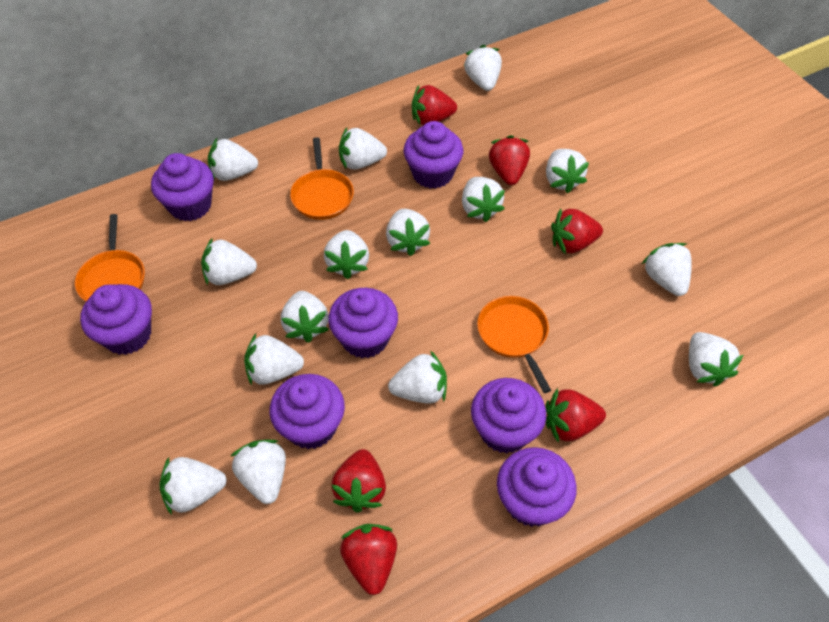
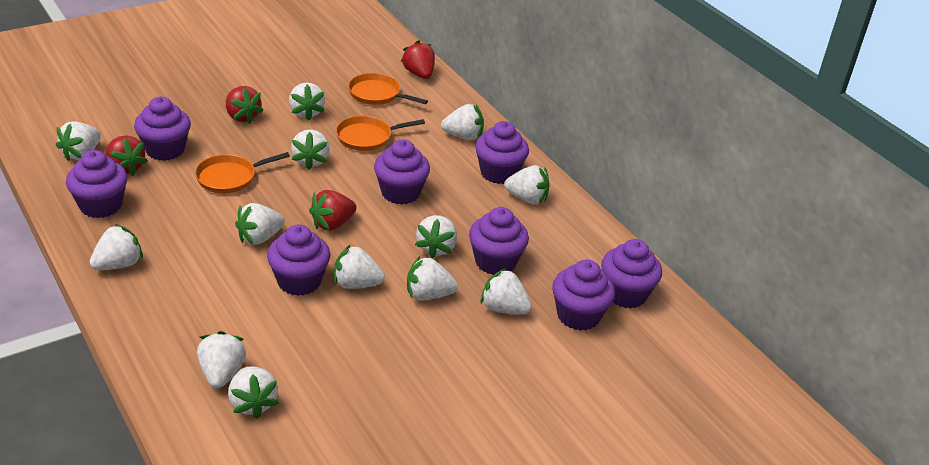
purple cupcake: 7 -> 8
red strawberry: 6 -> 4
white strawberry: 15 -> 13

